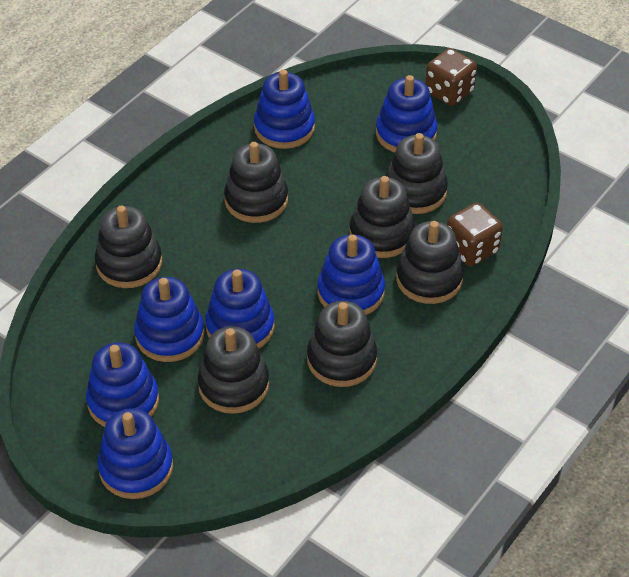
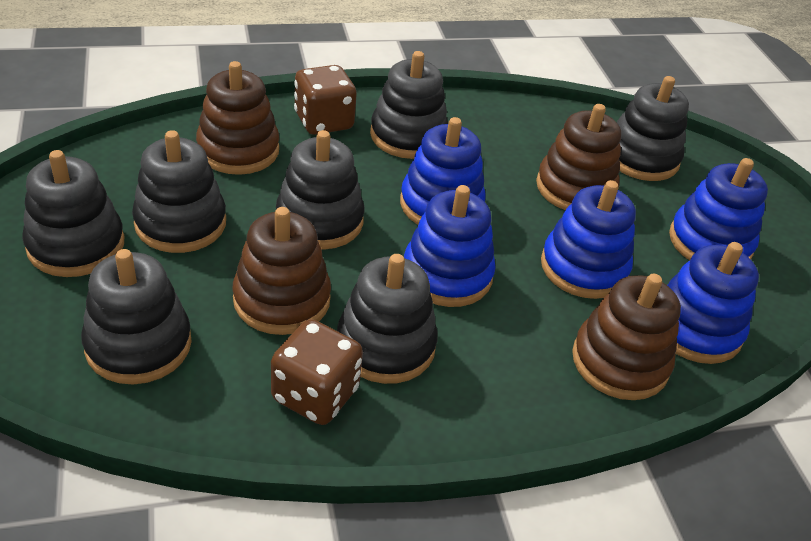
blue stacking toy: 7 -> 5
brown stacking toy: 0 -> 4

